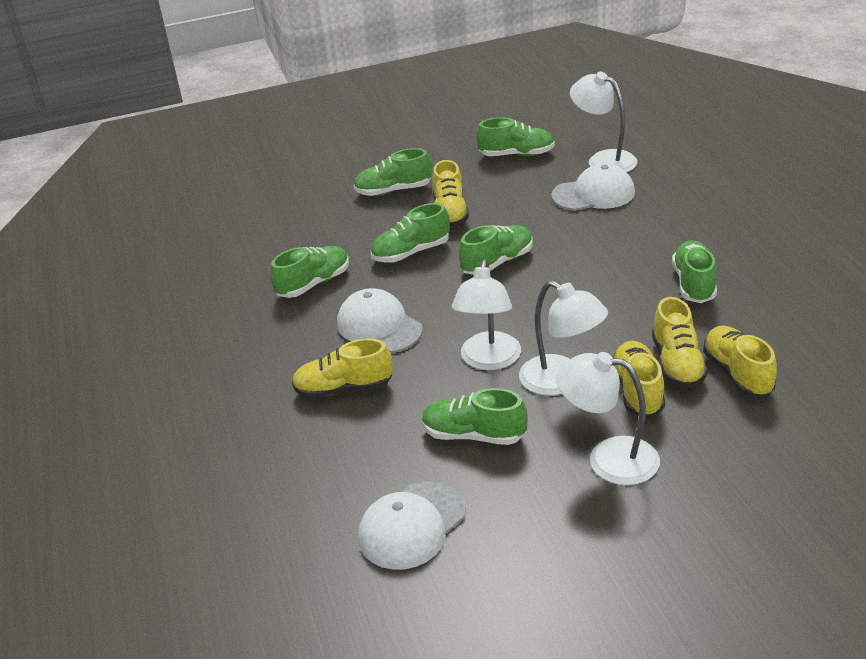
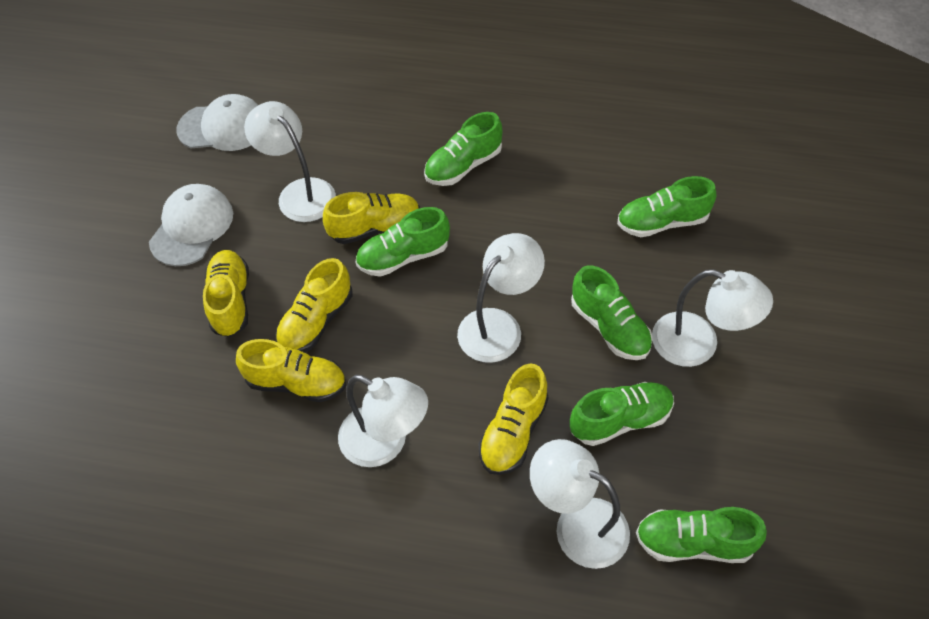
green shoe: 7 -> 6
white cap: 3 -> 2
white lamp: 4 -> 5

